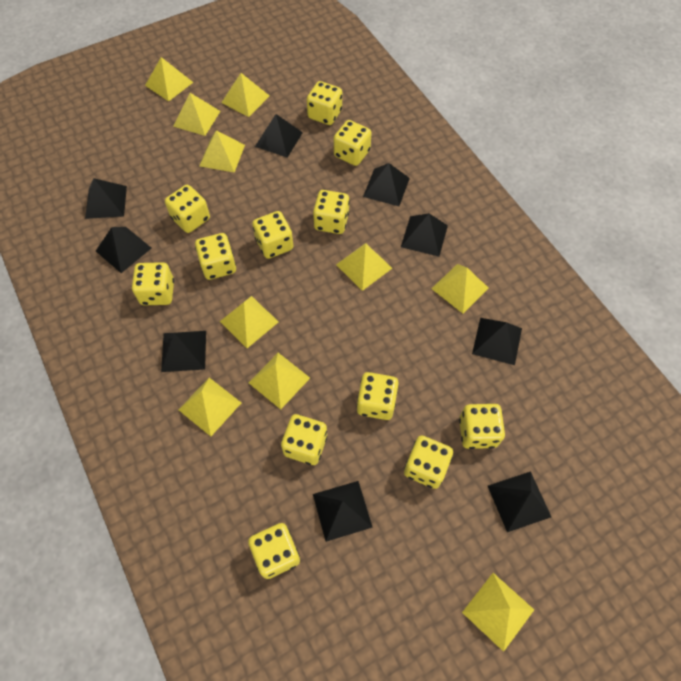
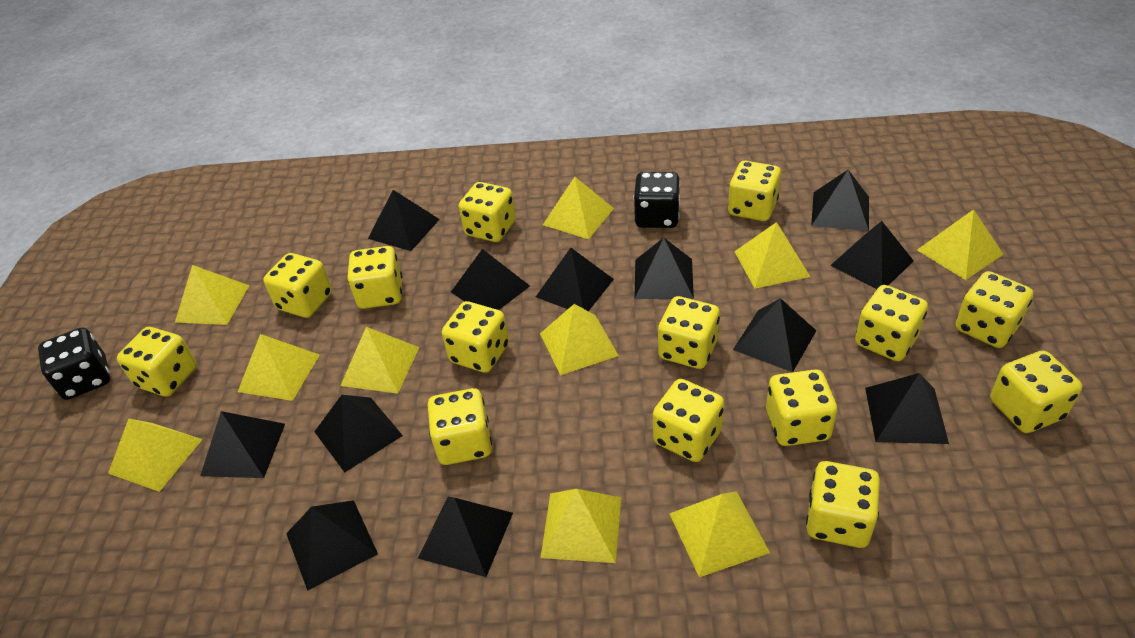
black dice: 0 -> 2
black pyramid: 9 -> 12
yellow dice: 12 -> 14

